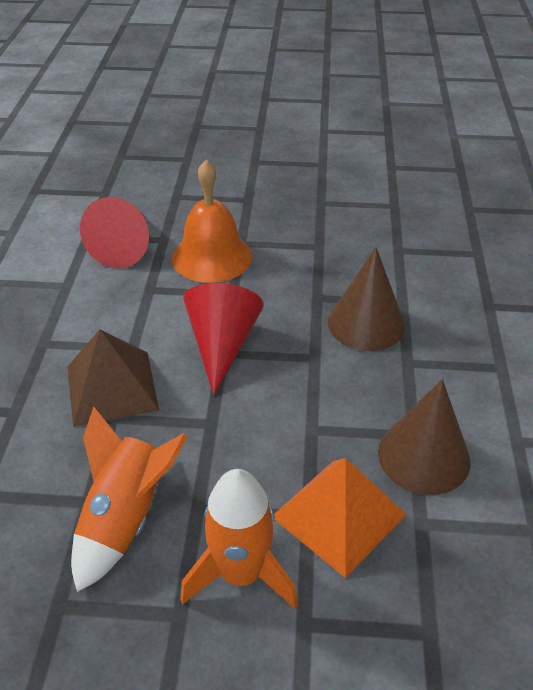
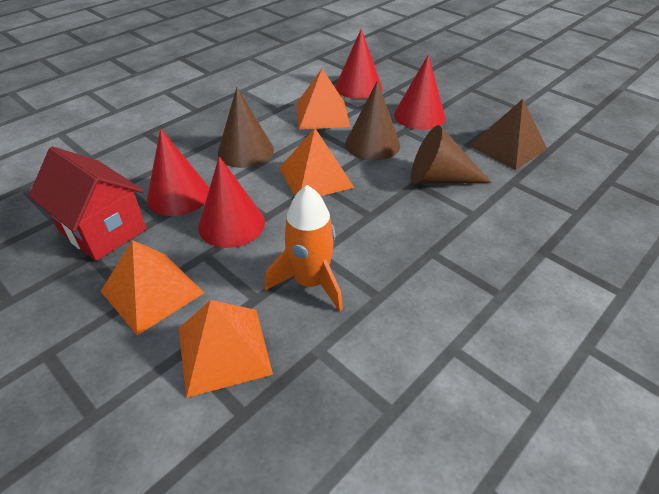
brown cone: 2 -> 3
orange bell: 1 -> 0
orange pyramid: 1 -> 4
orange rocket: 2 -> 1
red cone: 2 -> 4
red house: 0 -> 1

